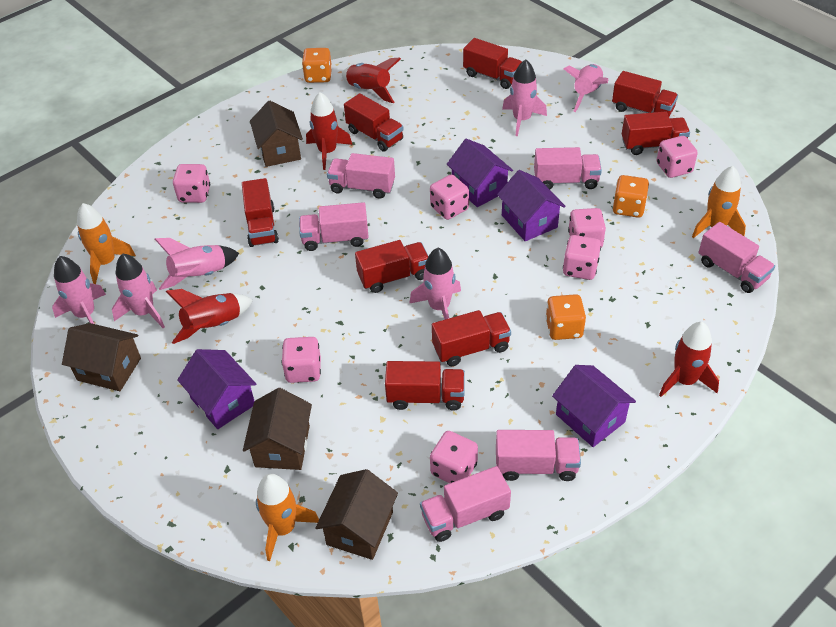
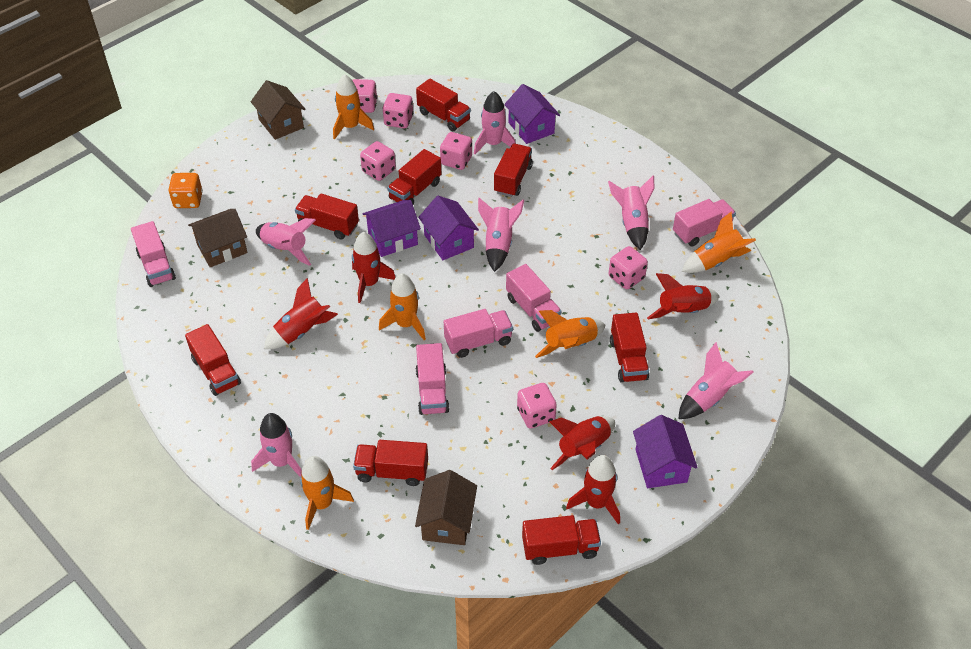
brown house: 4 -> 3
orange dice: 3 -> 1
orange rocket: 3 -> 5
pink dice: 7 -> 6
pink truck: 6 -> 5
red rocket: 4 -> 5

